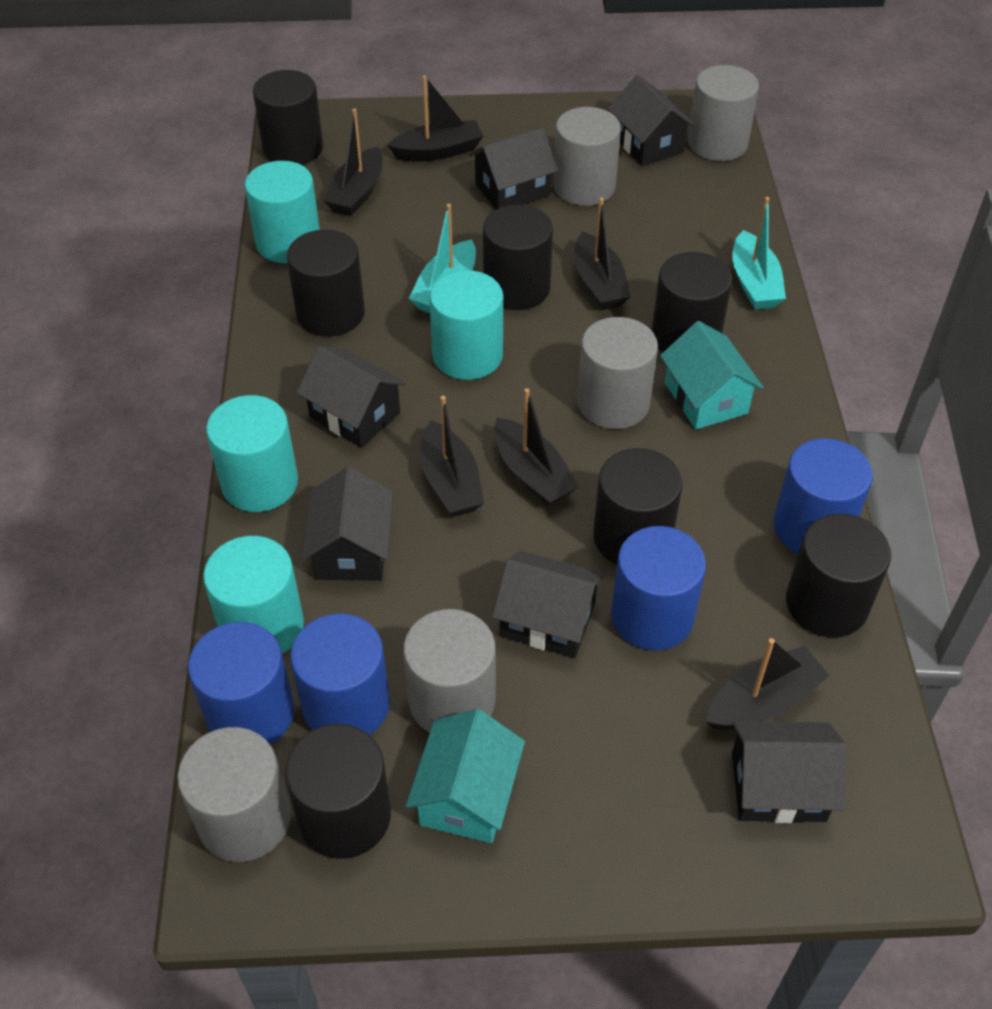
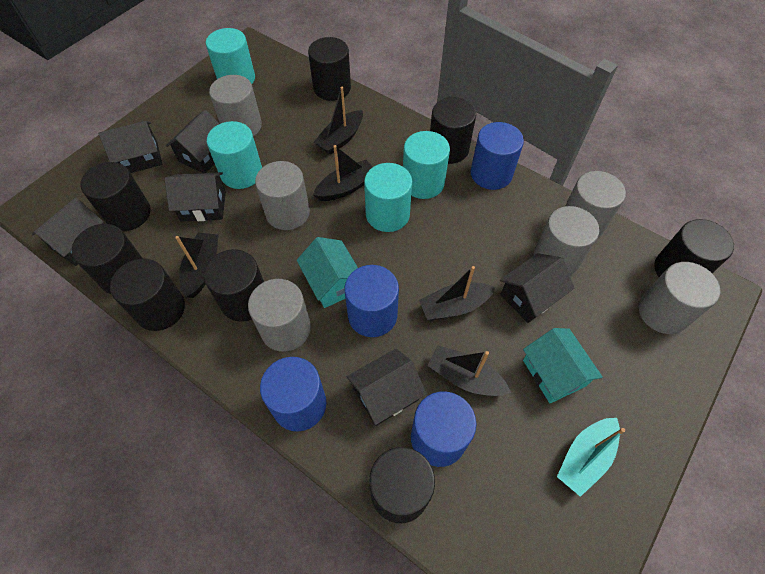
black boat: 6 -> 5
black cylinder: 7 -> 8
grey cylinder: 5 -> 6
turquoise boat: 2 -> 1

